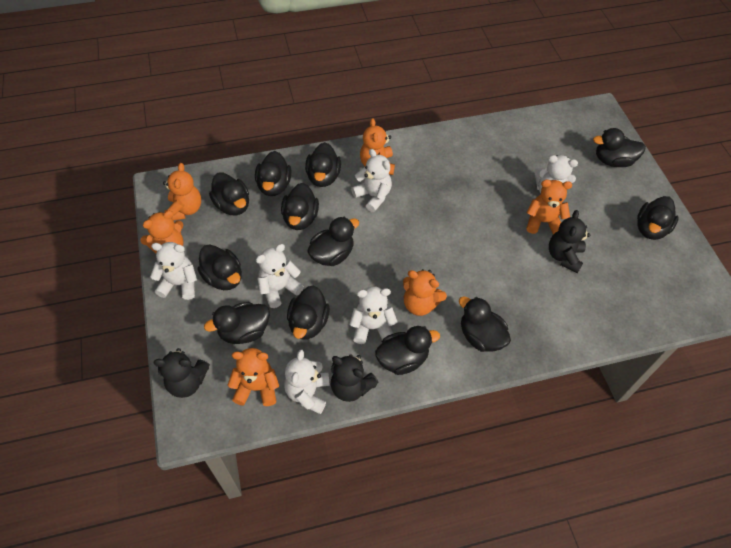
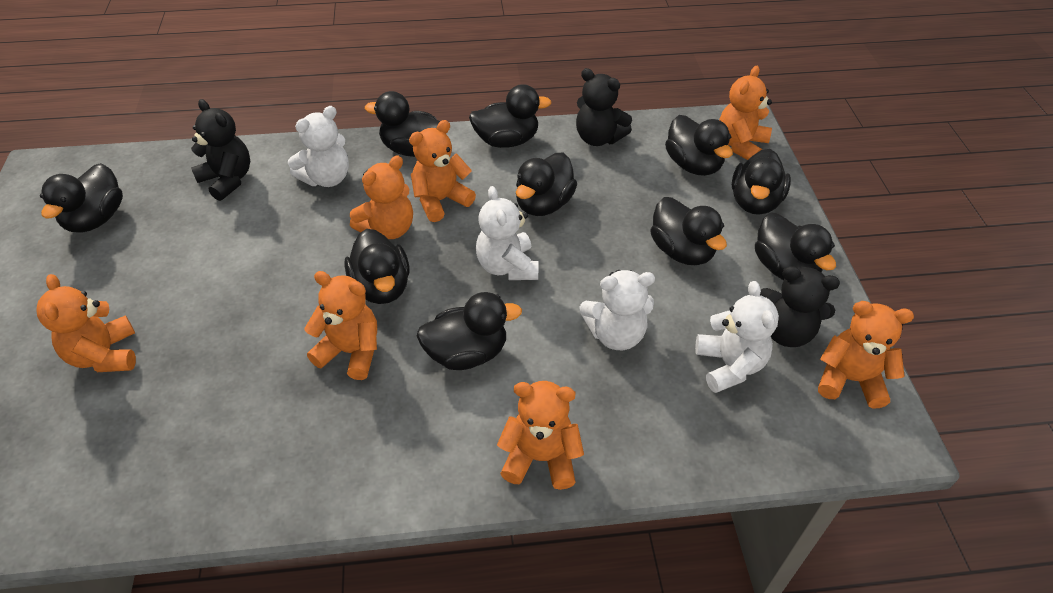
black duck: 12 -> 10
orange teddy bear: 6 -> 7
white teddy bear: 6 -> 4

